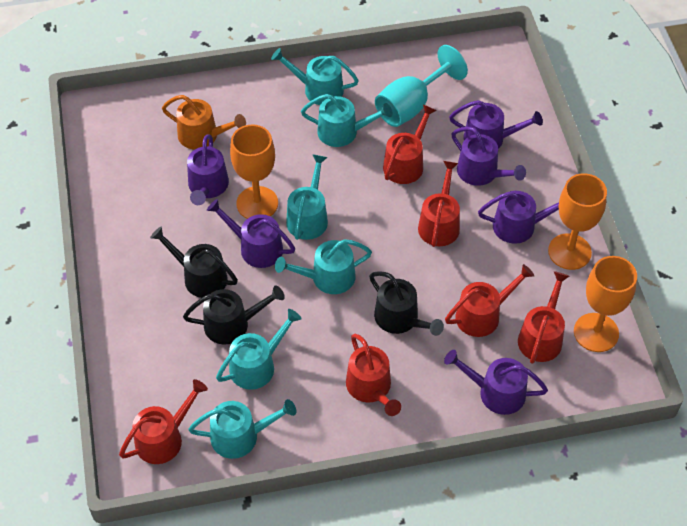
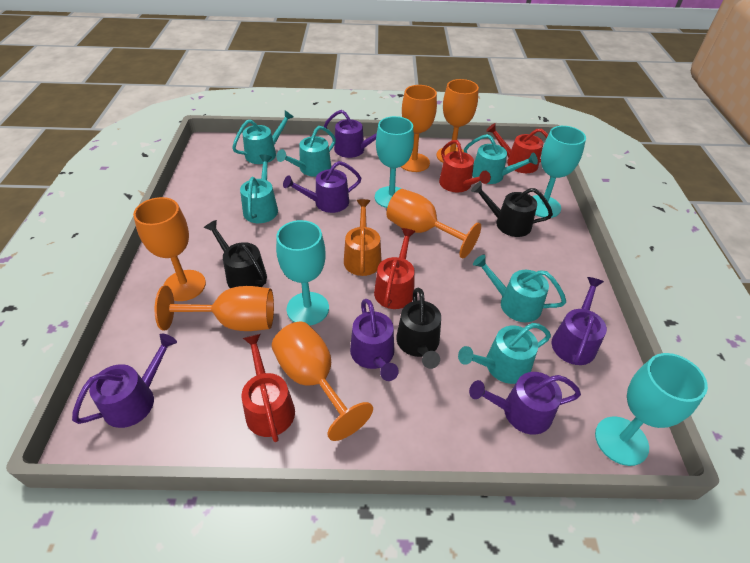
orange goblet: 3 -> 6
red watering can: 6 -> 4
turquoise goblet: 1 -> 4

